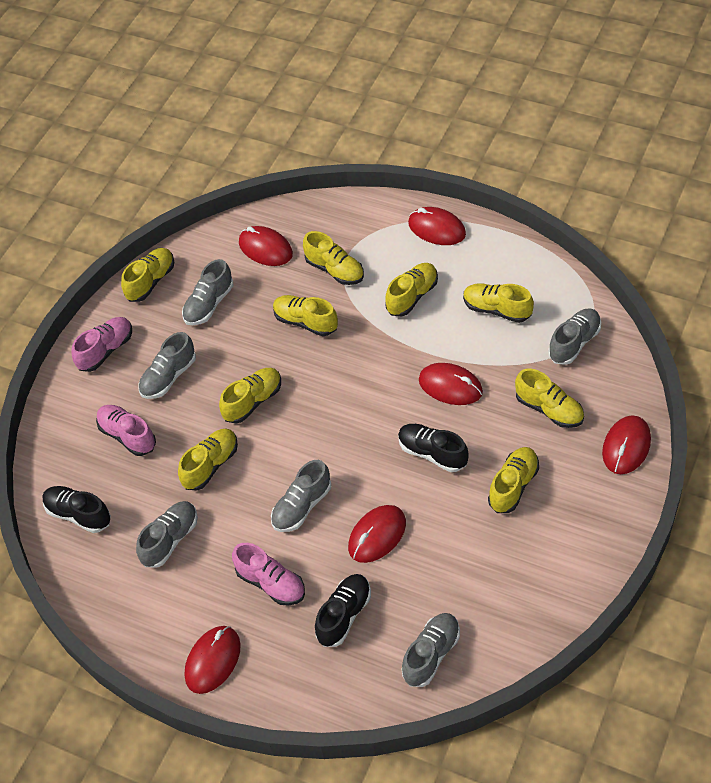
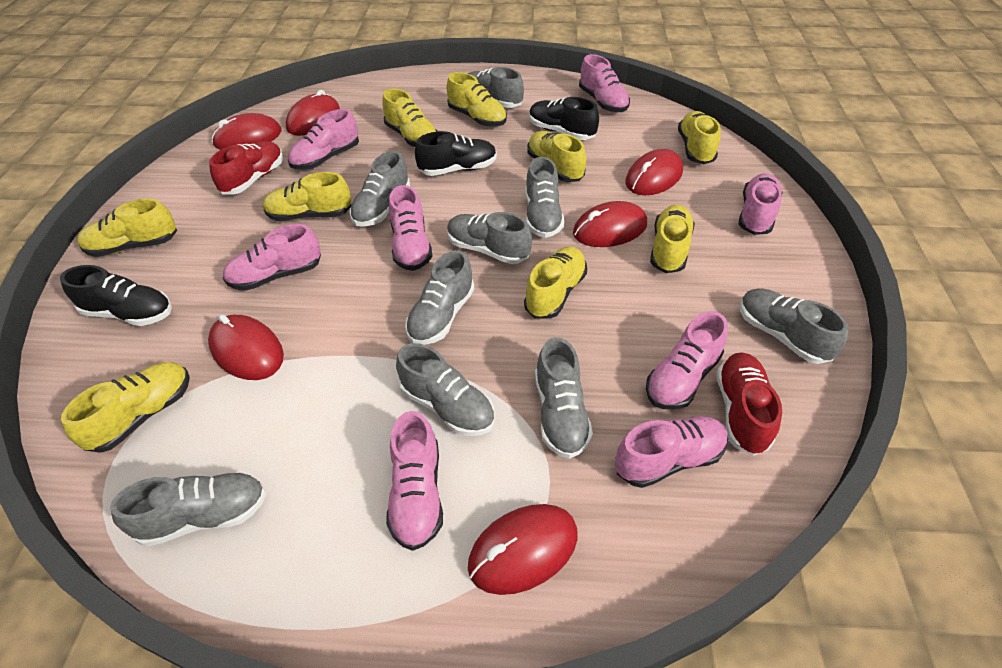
grey shoe: 6 -> 9
pink shoe: 3 -> 8
red shoe: 0 -> 2

